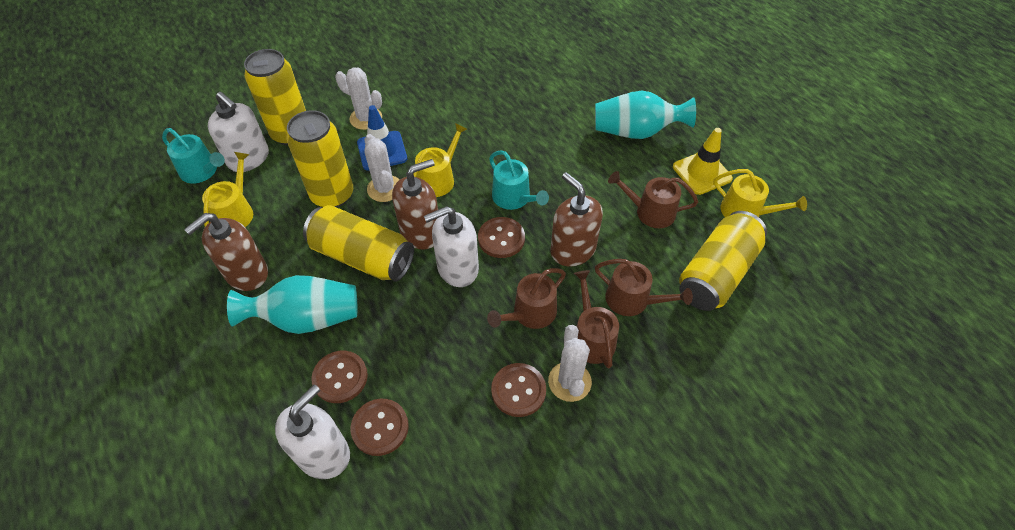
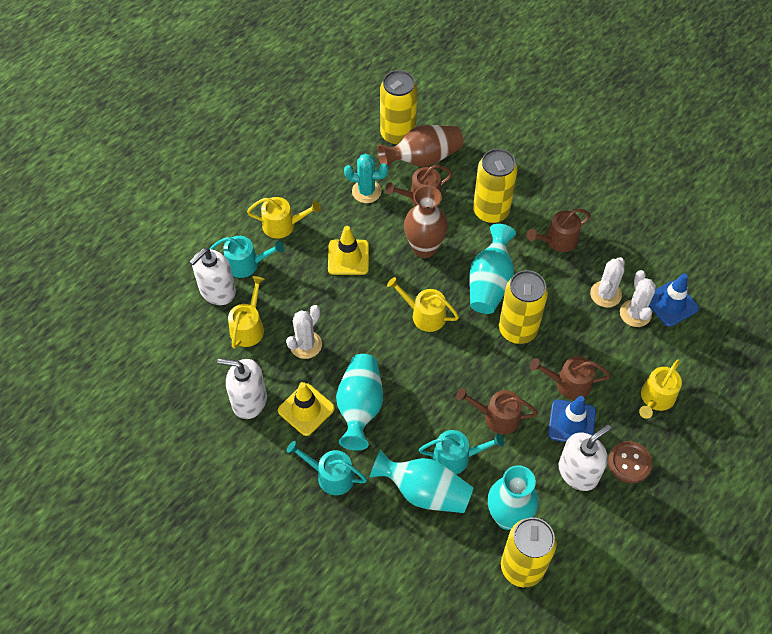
blue traffic cone: 1 -> 2
brown button: 4 -> 1
brown soap dispenser: 3 -> 0
brown vase: 0 -> 2
turquoise cactus: 0 -> 1
turquoise vase: 2 -> 4
turquoise watering can: 2 -> 3
yellow traffic cone: 1 -> 2
yellow watering can: 3 -> 4

